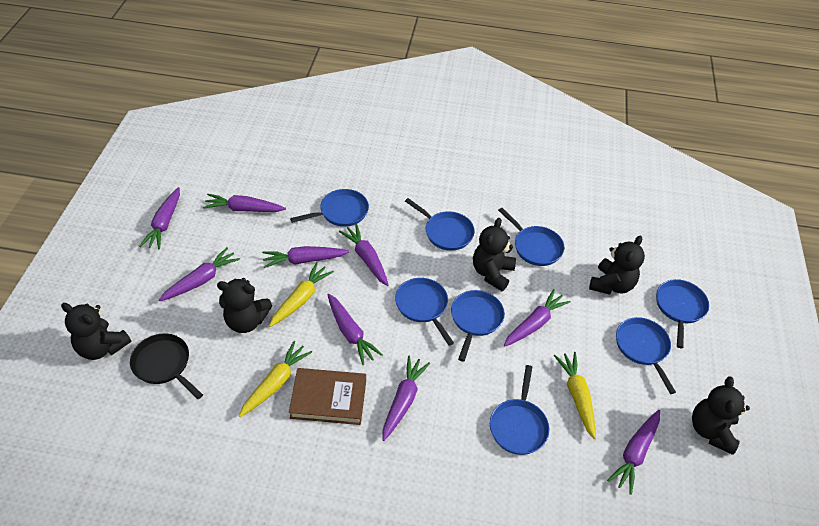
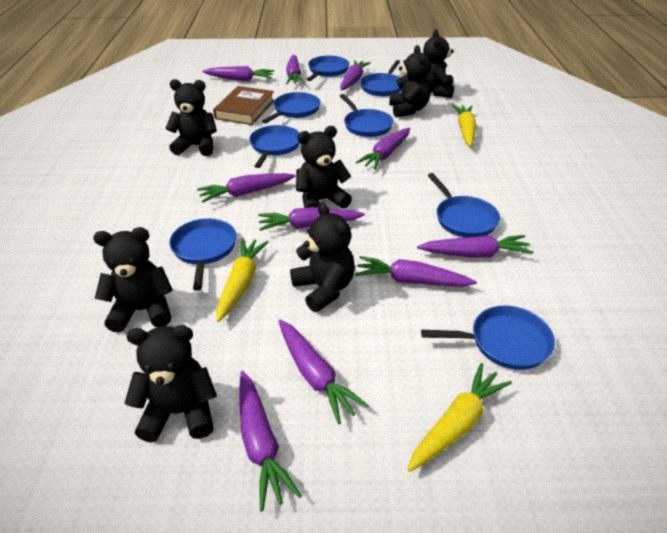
black pan: 1 -> 0
black teddy bear: 5 -> 7
purple carrot: 9 -> 10

